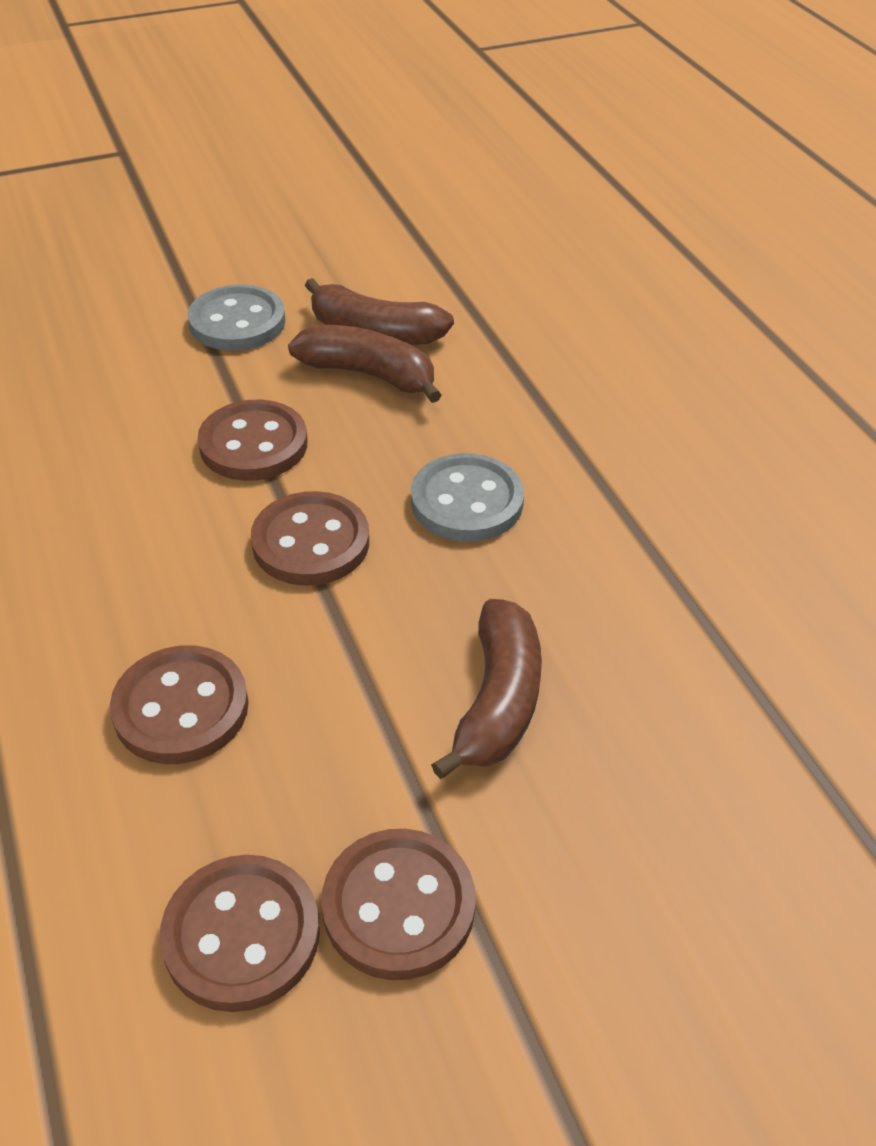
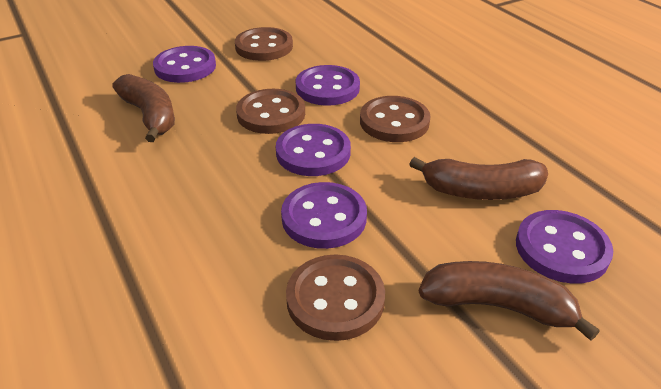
brown button: 5 -> 4
grey button: 2 -> 0
purple button: 0 -> 5

